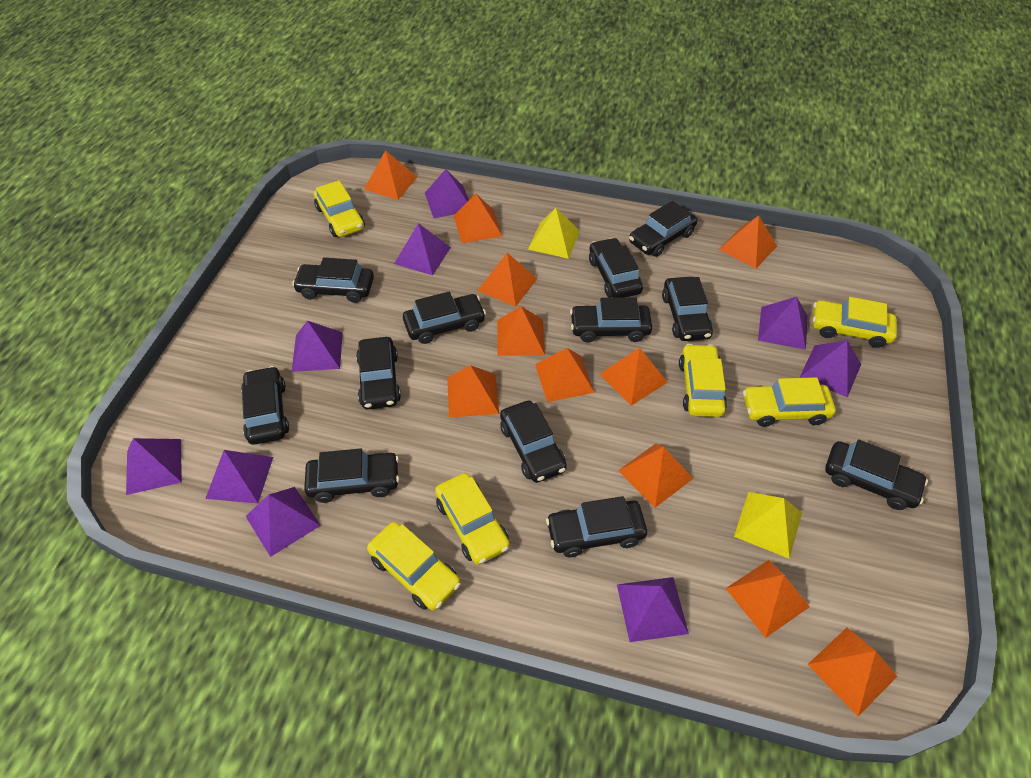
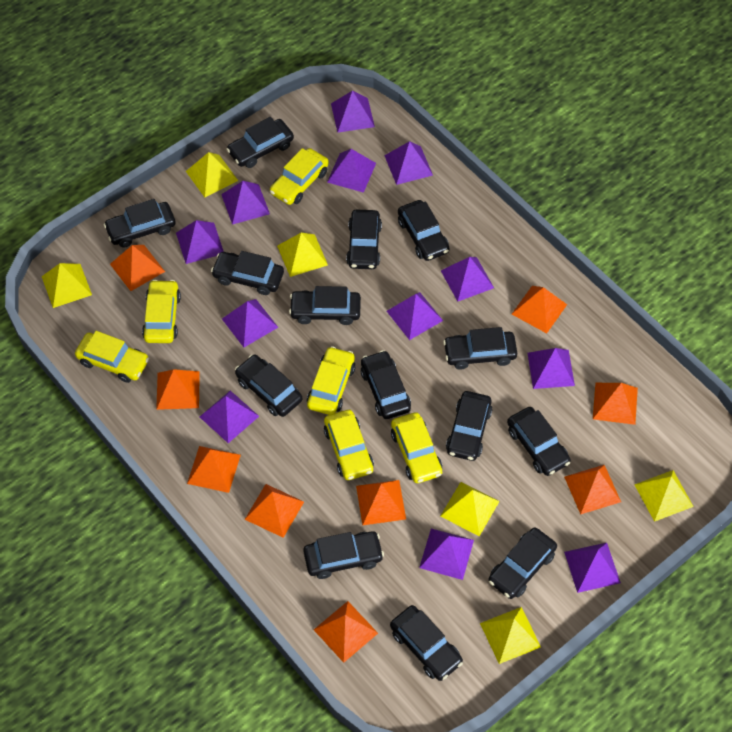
black car: 12 -> 14
orange pyramid: 11 -> 9
purple pyramid: 9 -> 12
yellow pyramid: 2 -> 6

